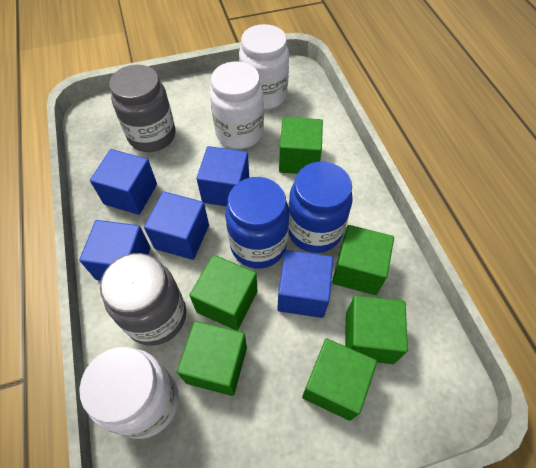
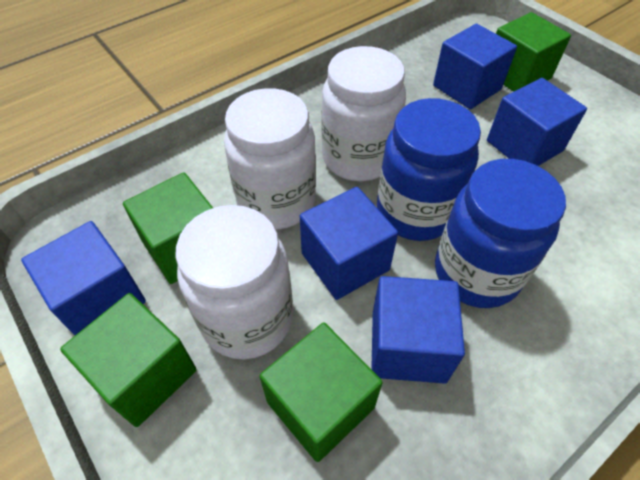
green cube: 6 -> 4
grey jar: 2 -> 0

